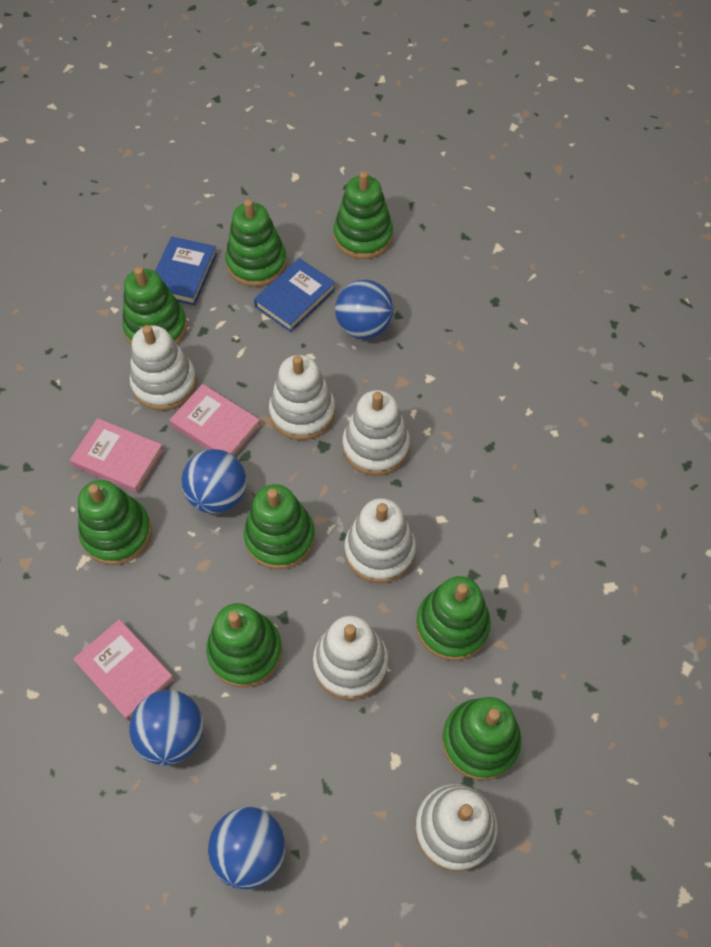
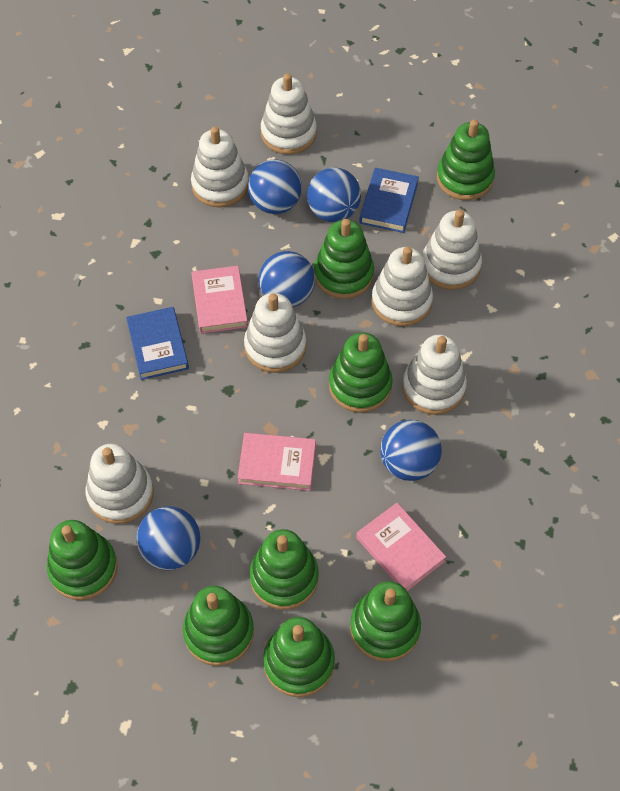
blue ball: 4 -> 5
white stacking toy: 6 -> 7

